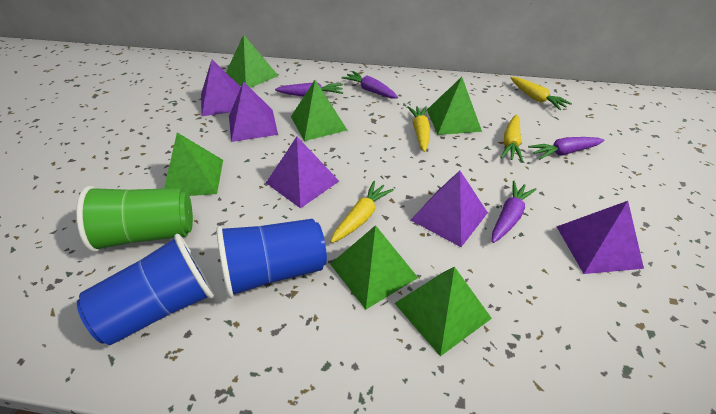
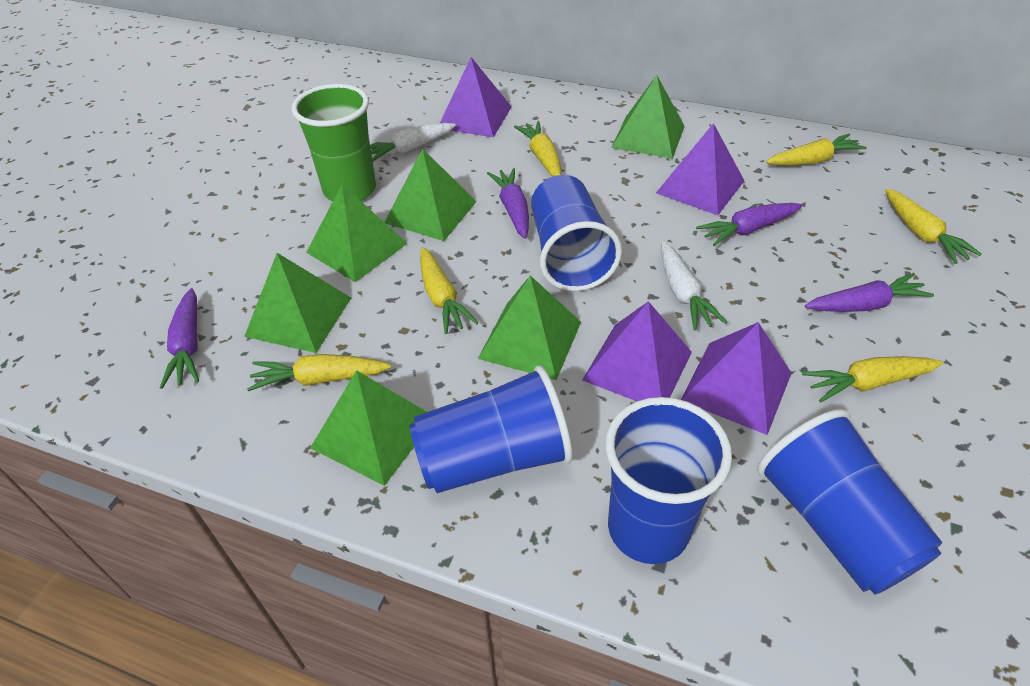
blue cup: 2 -> 4
purple pyramid: 5 -> 4
white carrot: 0 -> 2
yellow carrot: 4 -> 6

